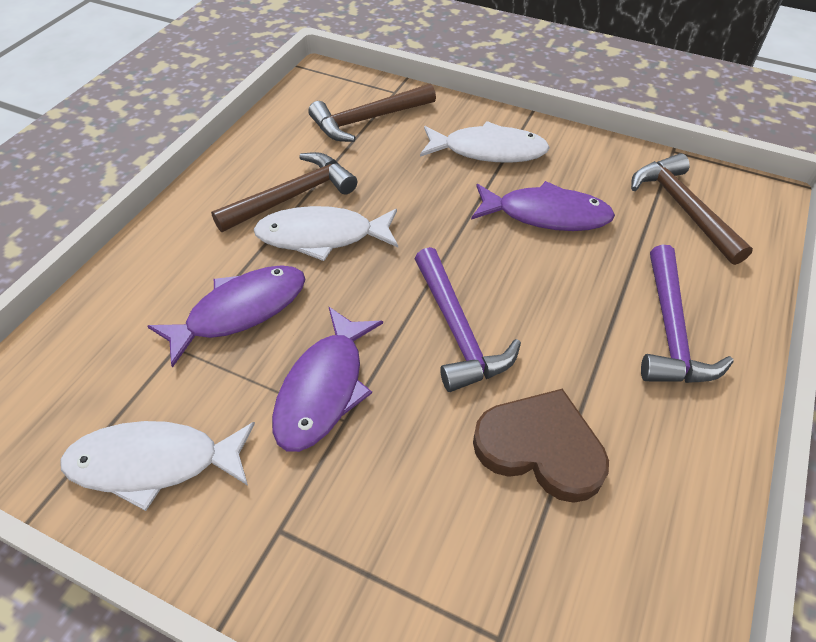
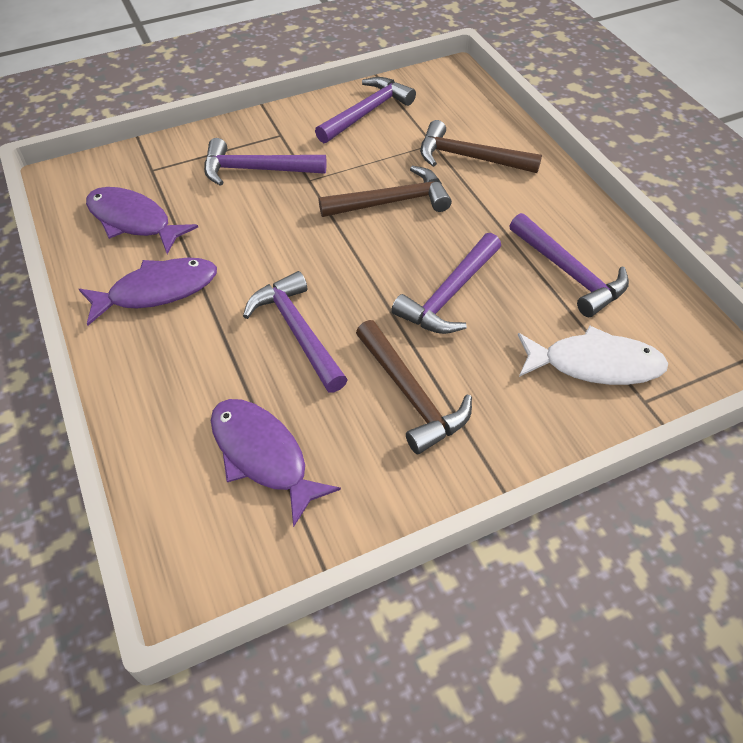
brown heart: 1 -> 0
purple hammer: 2 -> 5
white fish: 3 -> 1

